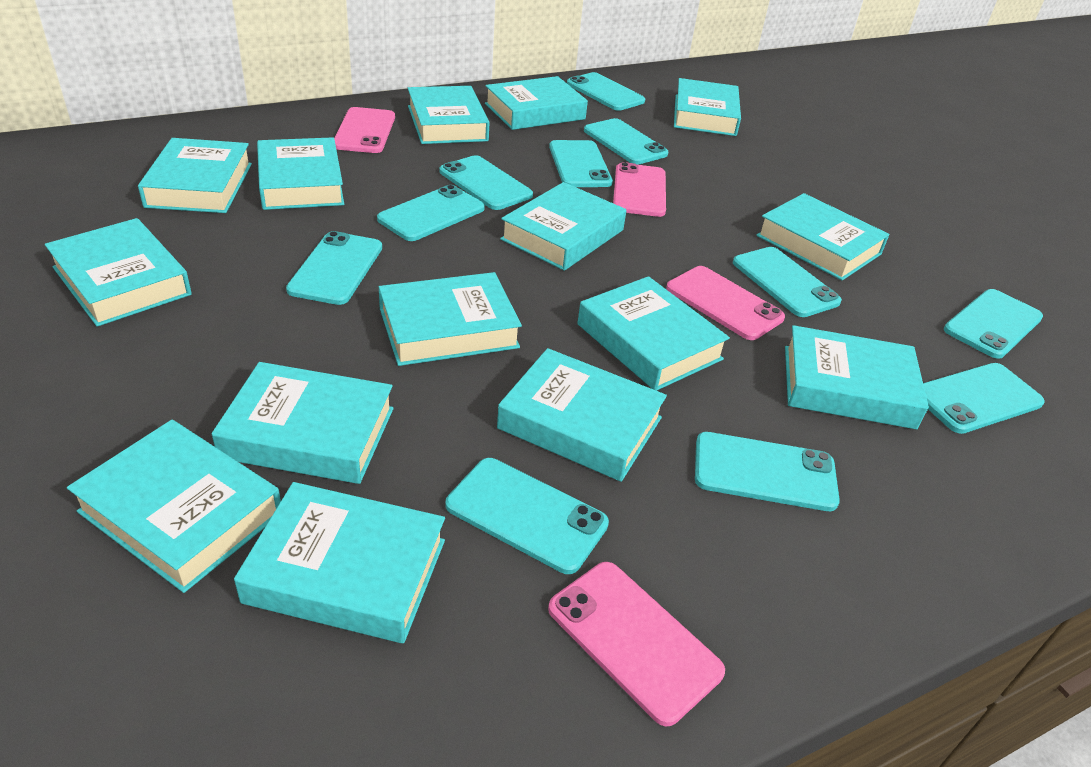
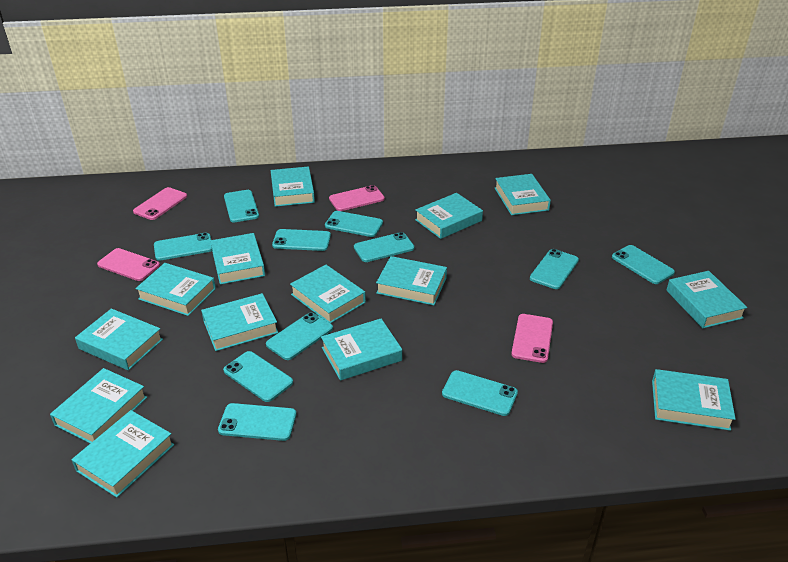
turquoise book: 15 -> 14

